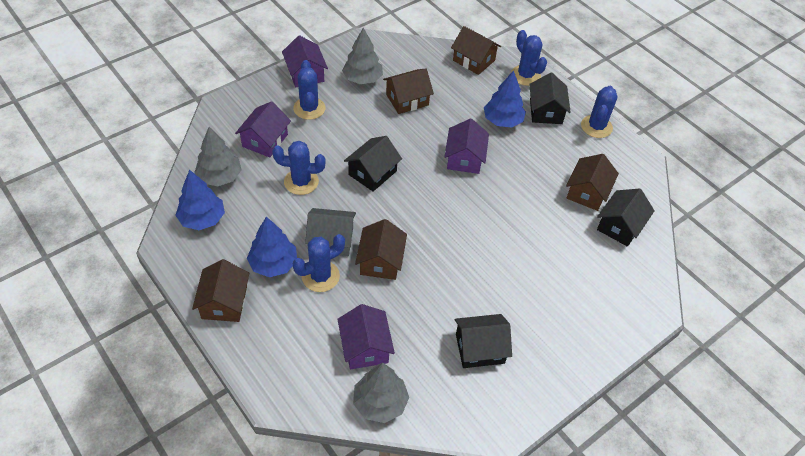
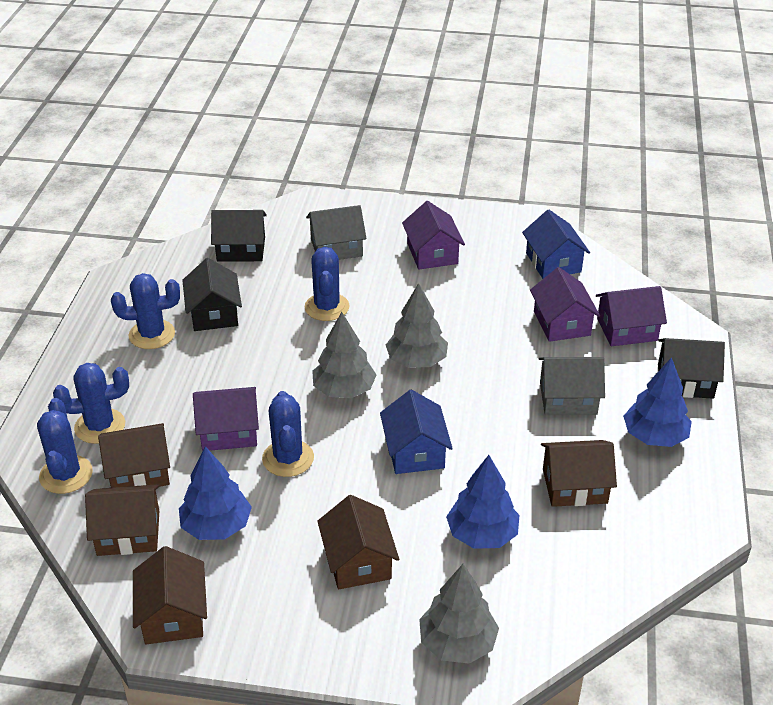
black house: 4 -> 3
blue house: 0 -> 2
grey house: 1 -> 2

